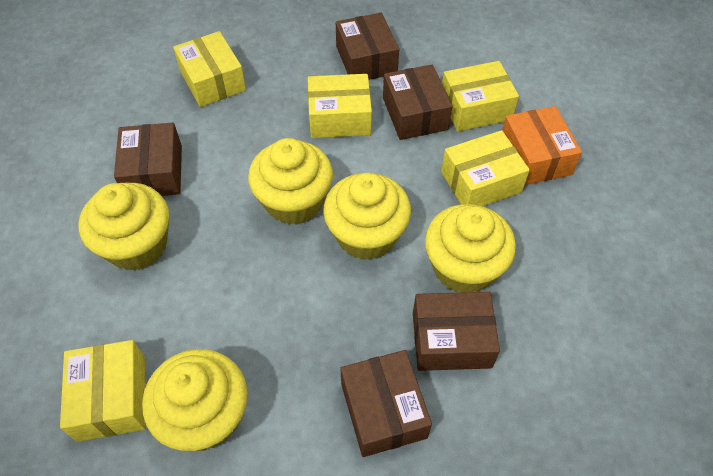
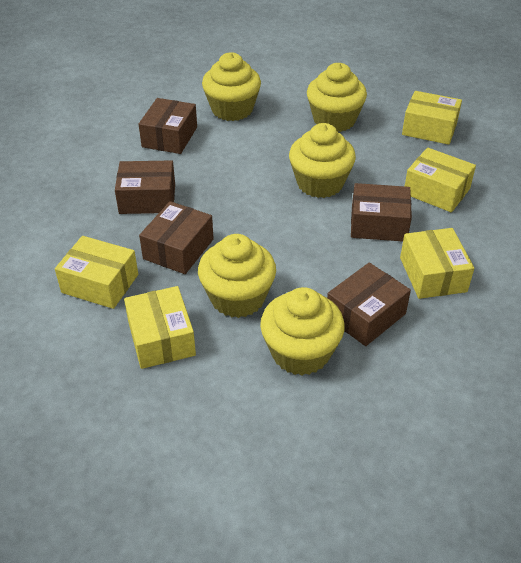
orange box: 1 -> 0

